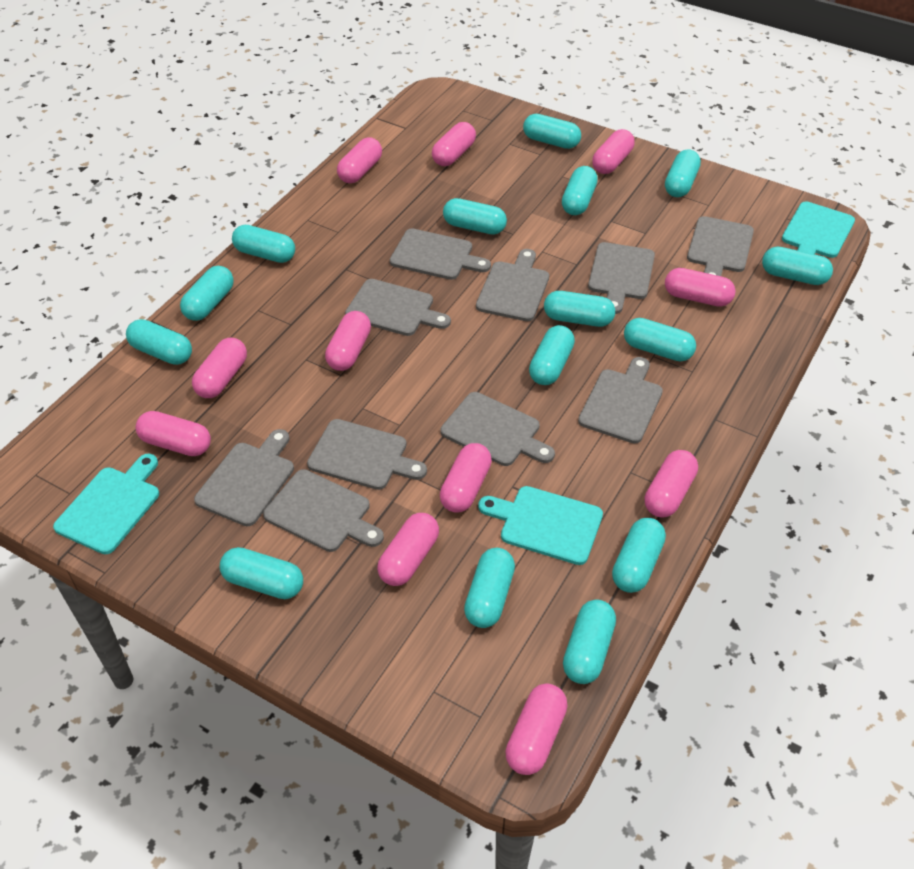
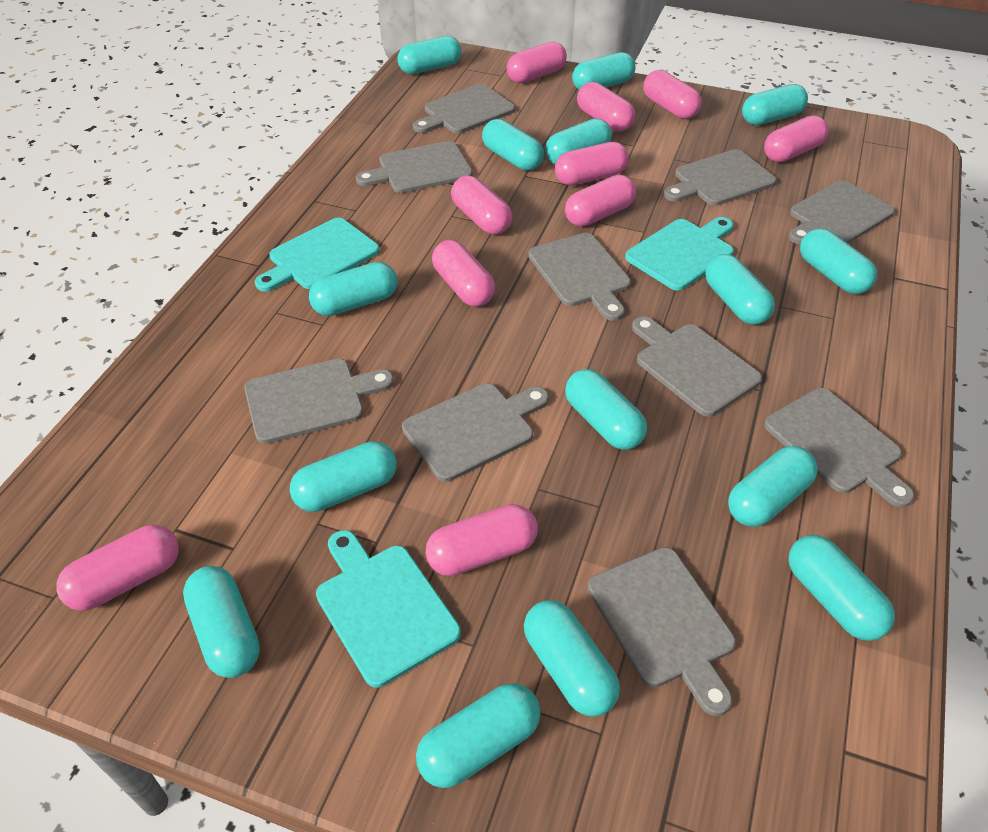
pink capsule: 11 -> 10

